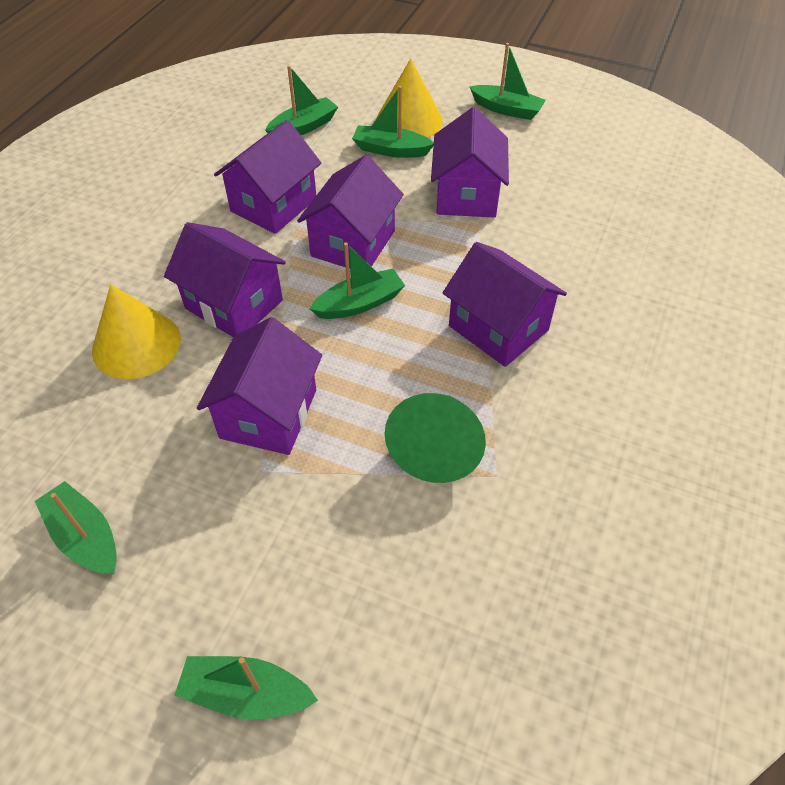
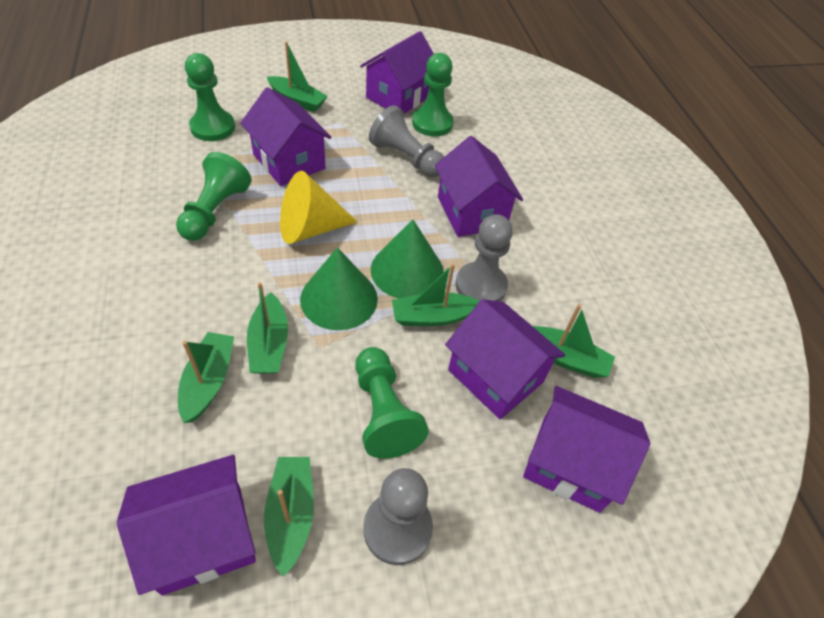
green cone: 1 -> 2
green pawn: 0 -> 4
grey pawn: 0 -> 3
yellow cone: 2 -> 1

